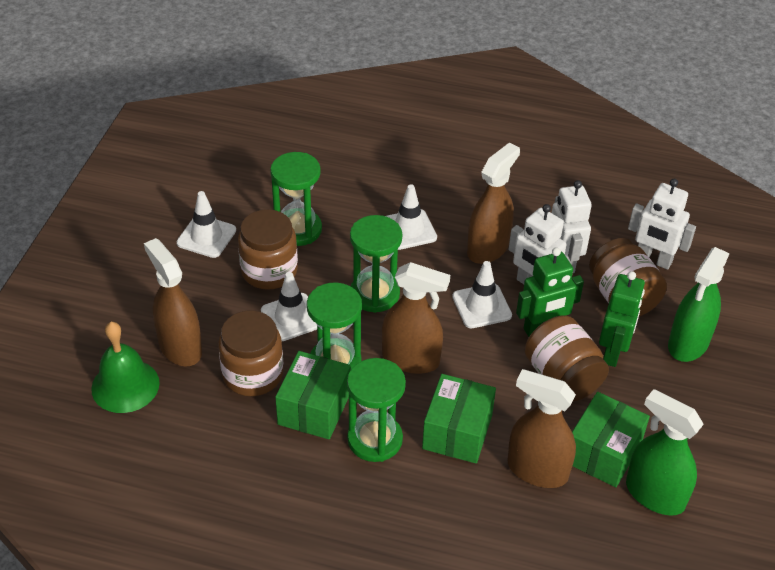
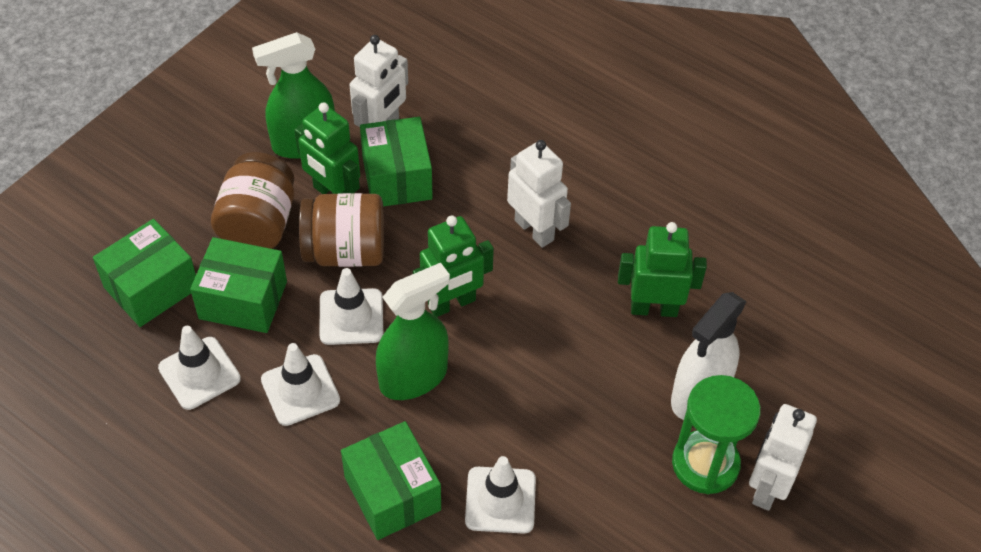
brown jar: 4 -> 2
brown spray bottle: 4 -> 0
green bell: 1 -> 0
green box: 3 -> 4
green hourglass: 4 -> 1
green robot: 2 -> 3
white spray bottle: 0 -> 1

